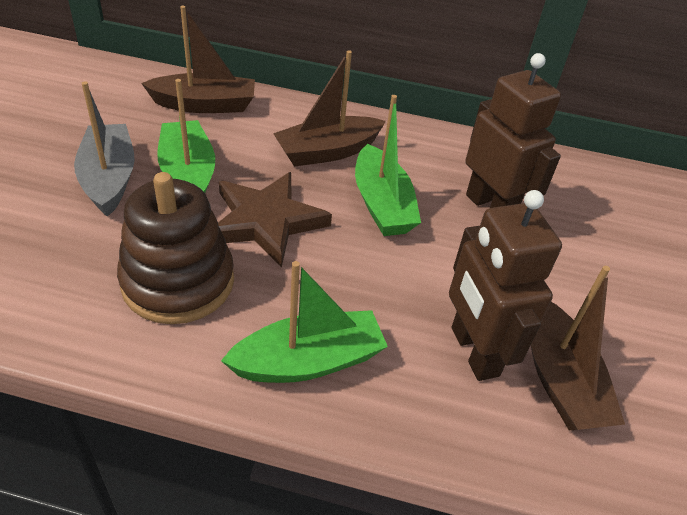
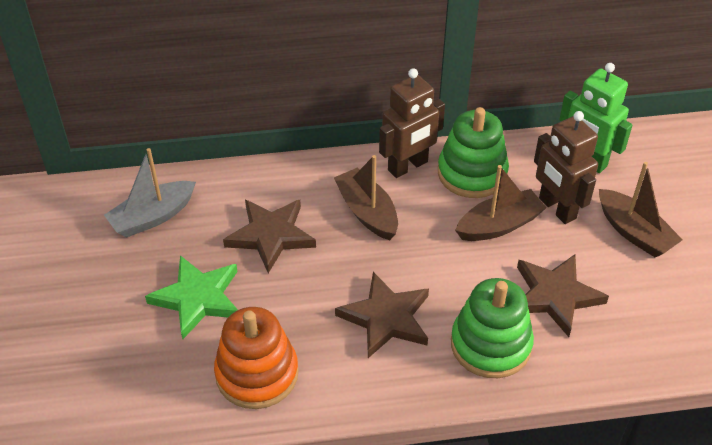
brown stacking toy: 1 -> 0
brown star: 1 -> 3
green boat: 3 -> 0
green robot: 0 -> 1
green stacking toy: 0 -> 2
green star: 0 -> 1
orange stacking toy: 0 -> 1

